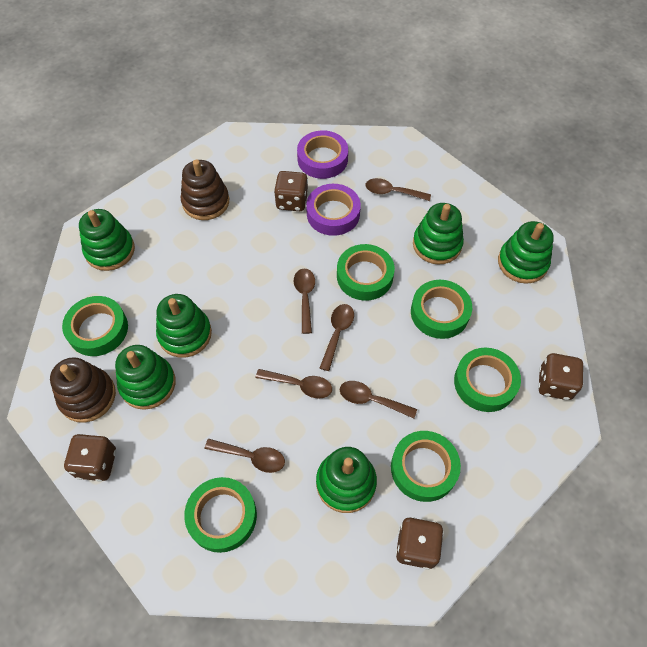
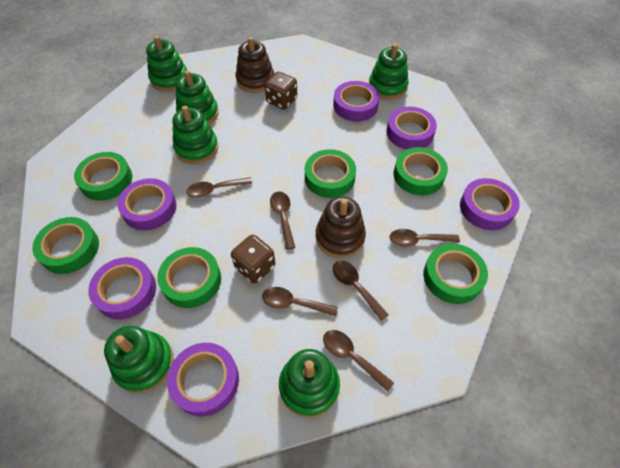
brown dice: 4 -> 2
purple tape: 2 -> 6

